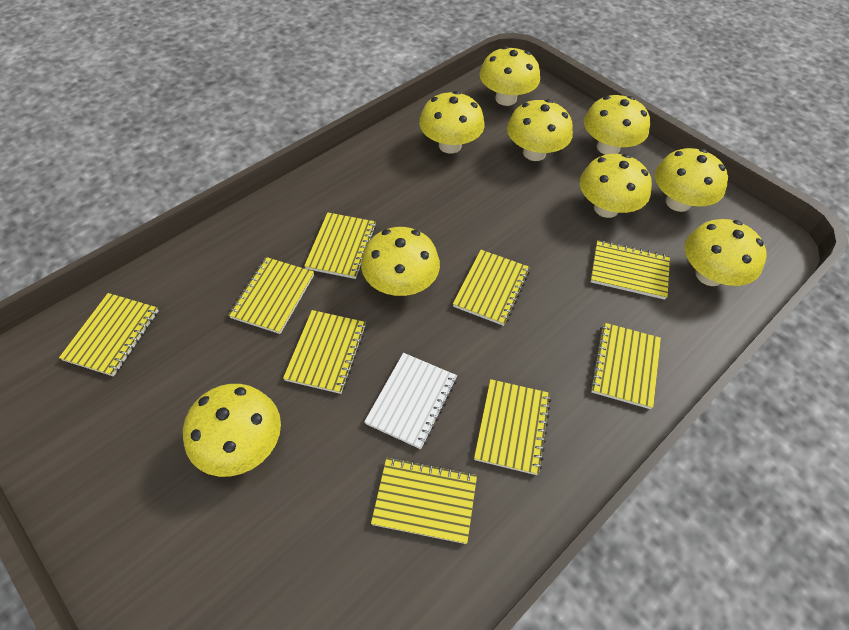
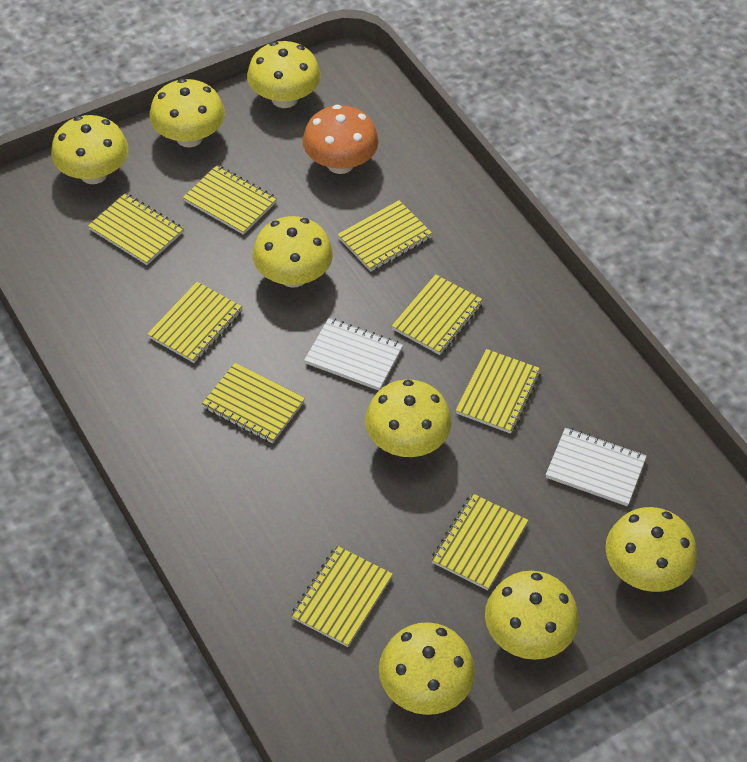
orange mushroom: 0 -> 1
white notebook: 1 -> 2
yellow mushroom: 9 -> 8

